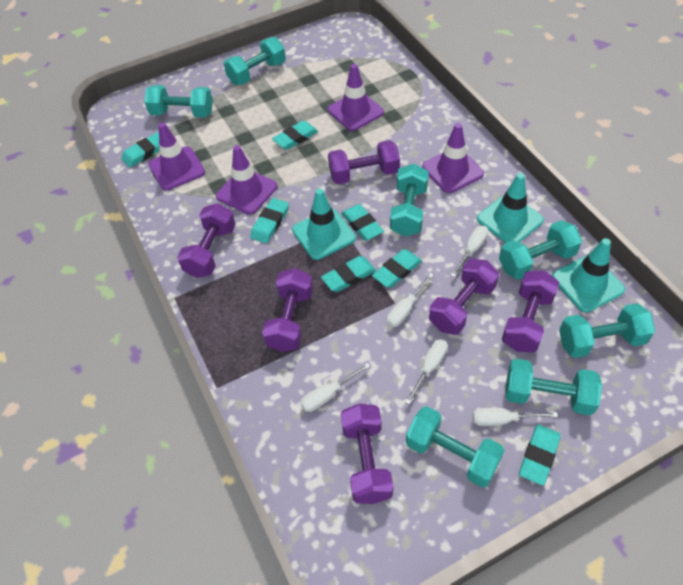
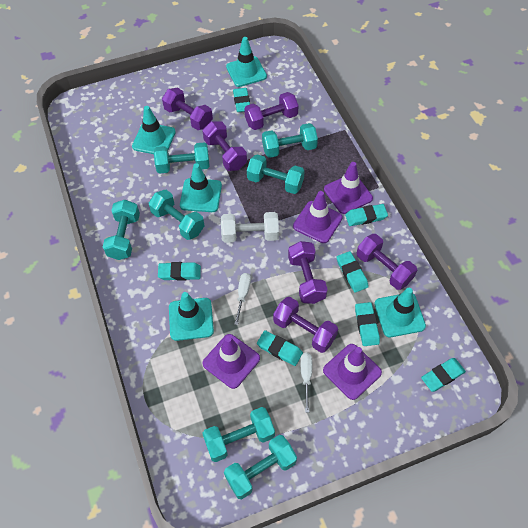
turquoise traffic cone: 3 -> 5
white dumbbell: 0 -> 1
white screwdriver: 5 -> 2

